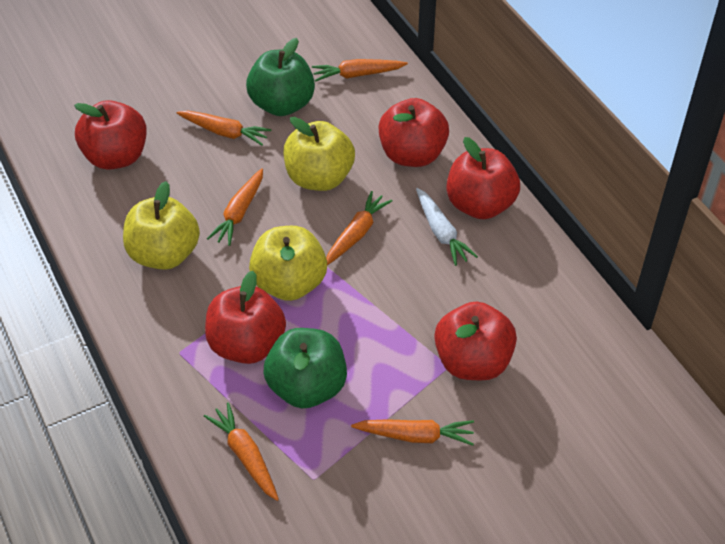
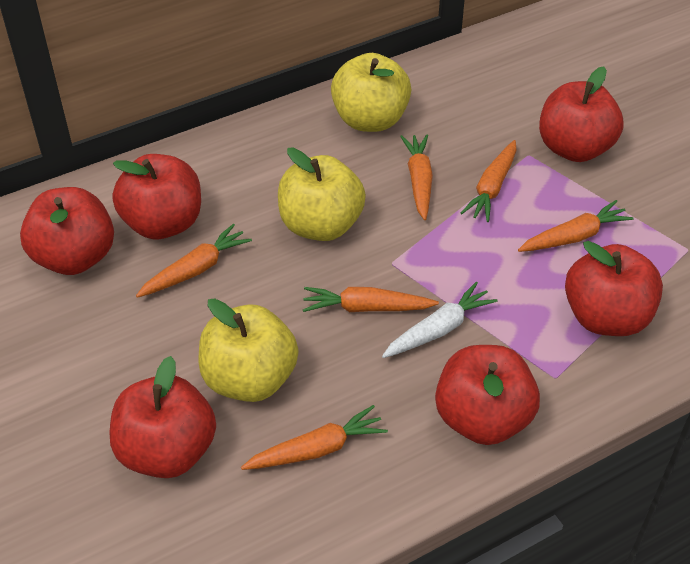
green apple: 2 -> 0
red apple: 5 -> 6

